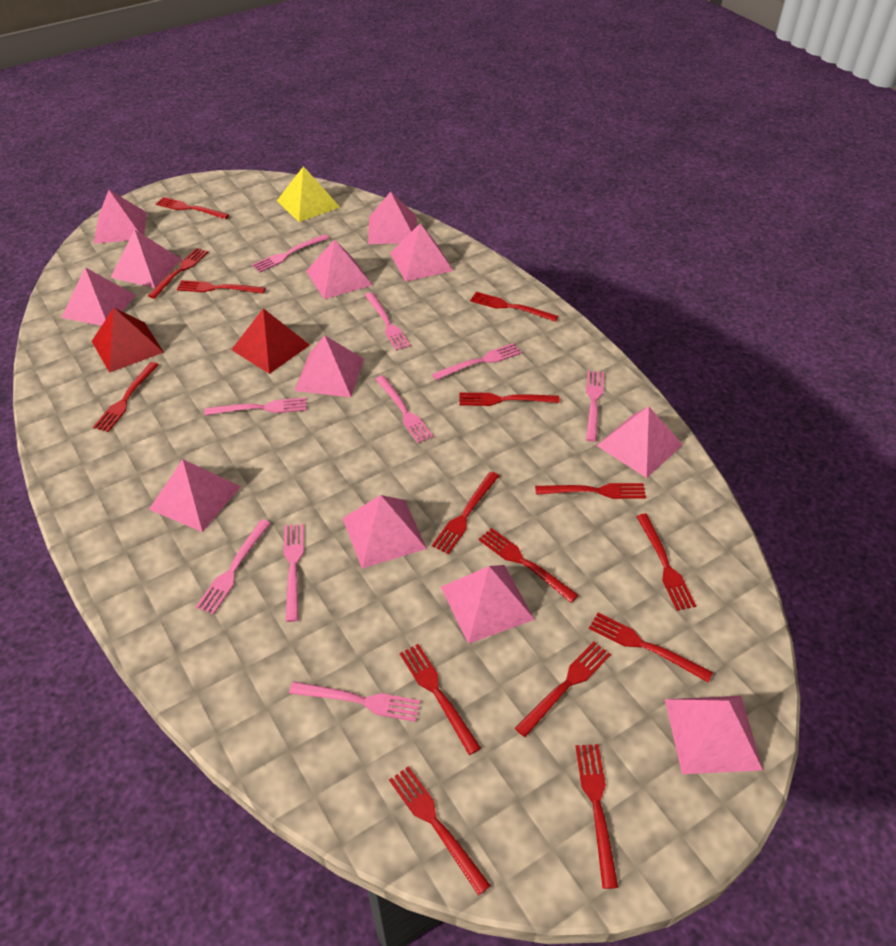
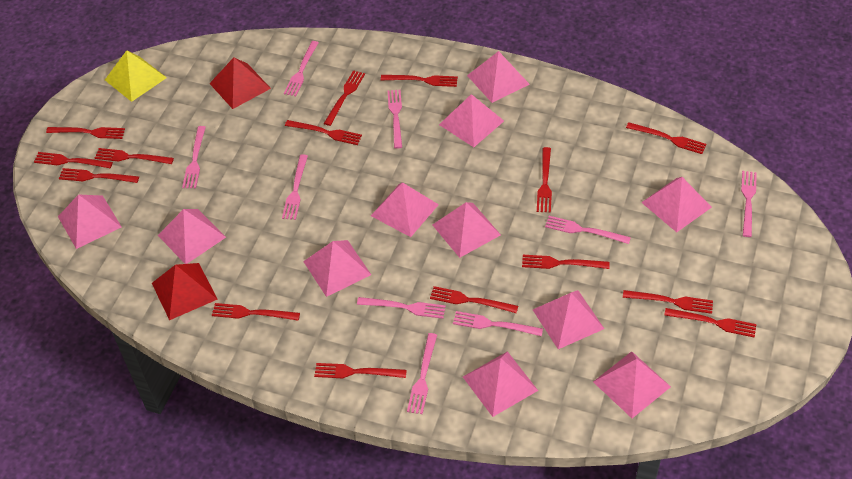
pink pyramid: 12 -> 11

